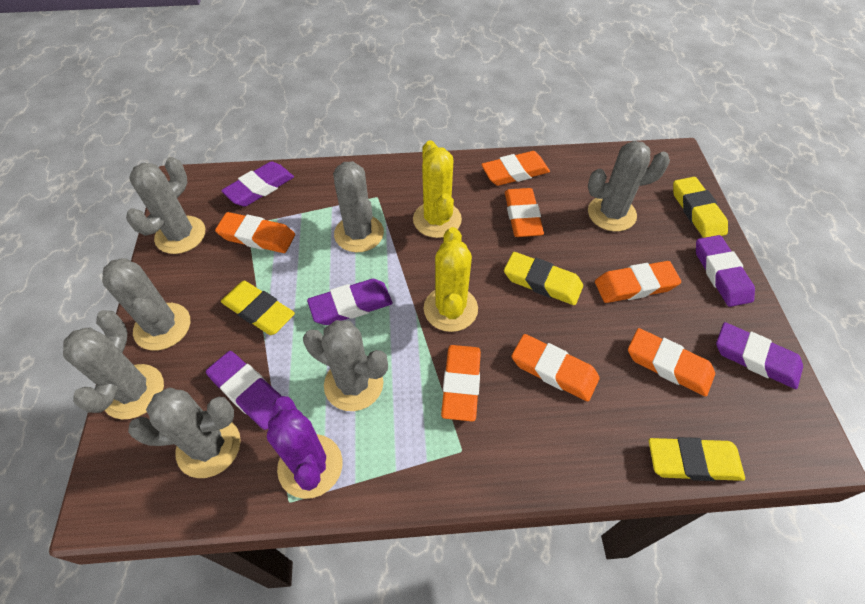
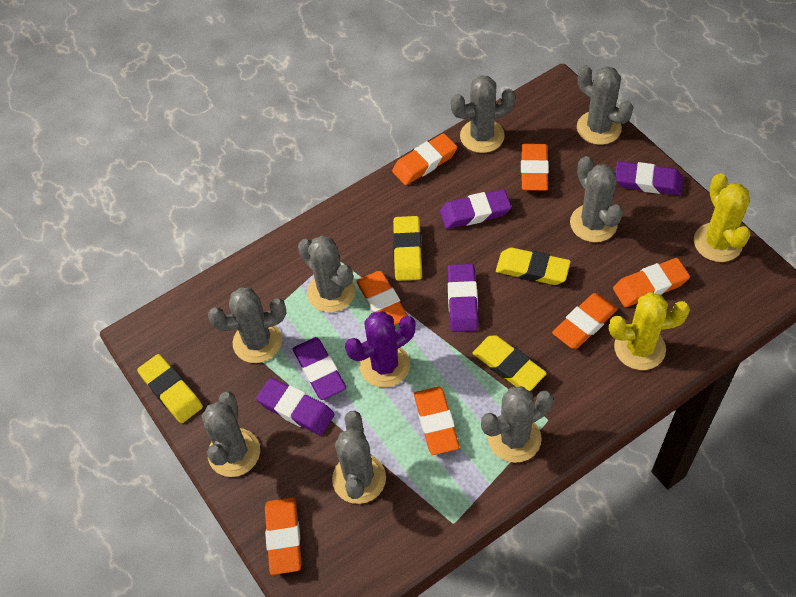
grey cactus: 7 -> 8

